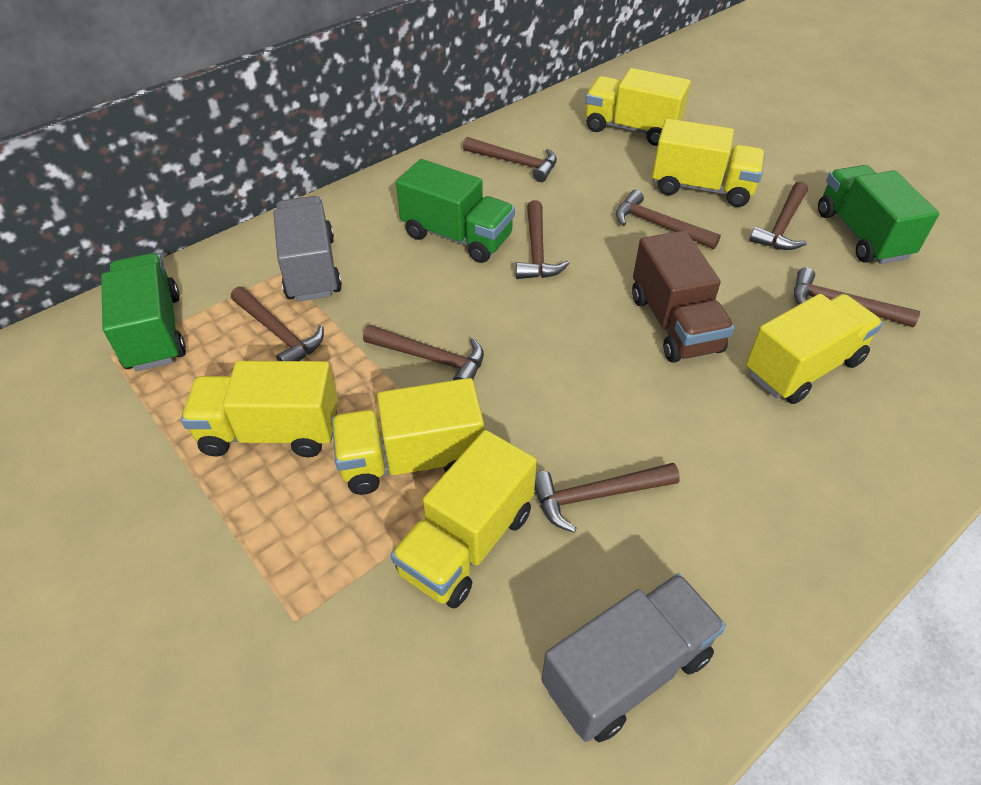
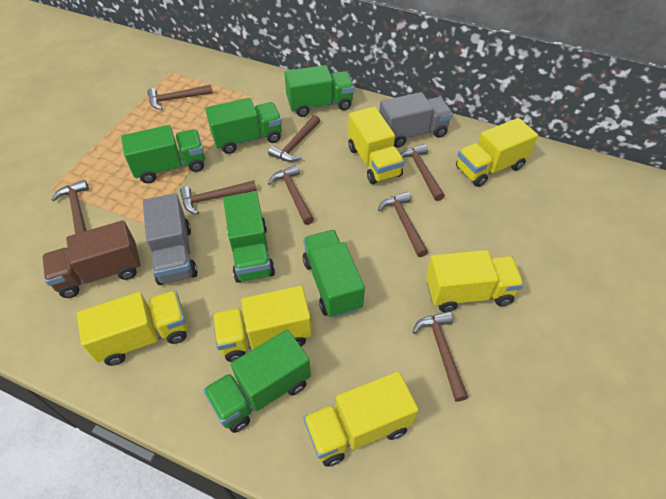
green truck: 3 -> 6

